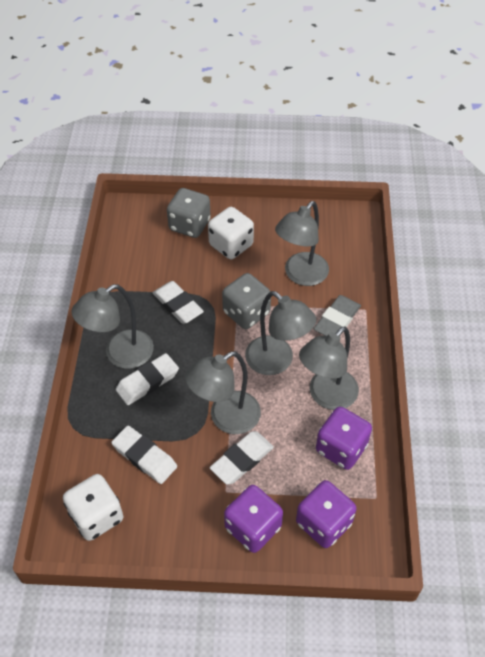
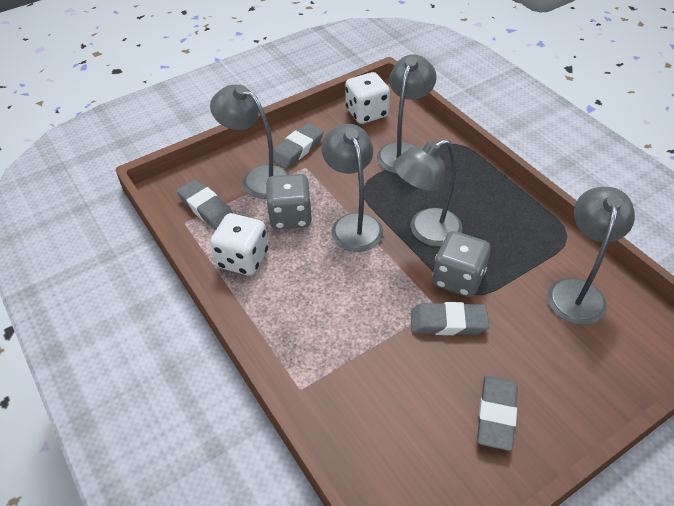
grey eraser: 1 -> 4
purple dice: 3 -> 0
white eraser: 4 -> 0

